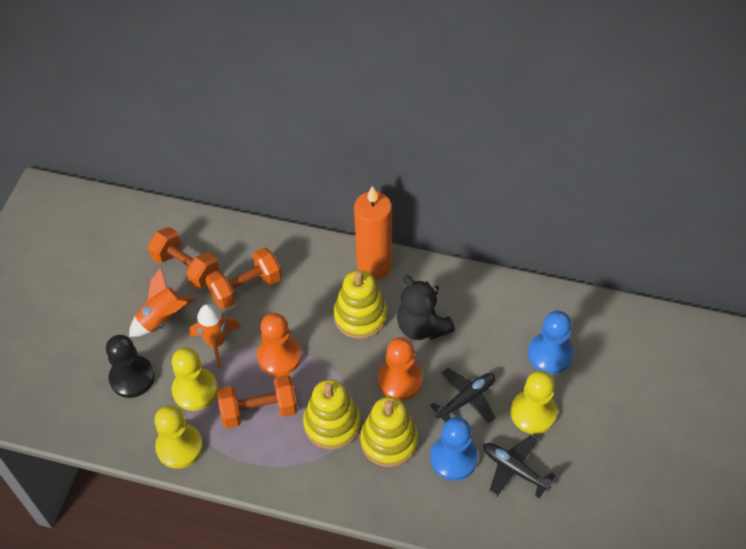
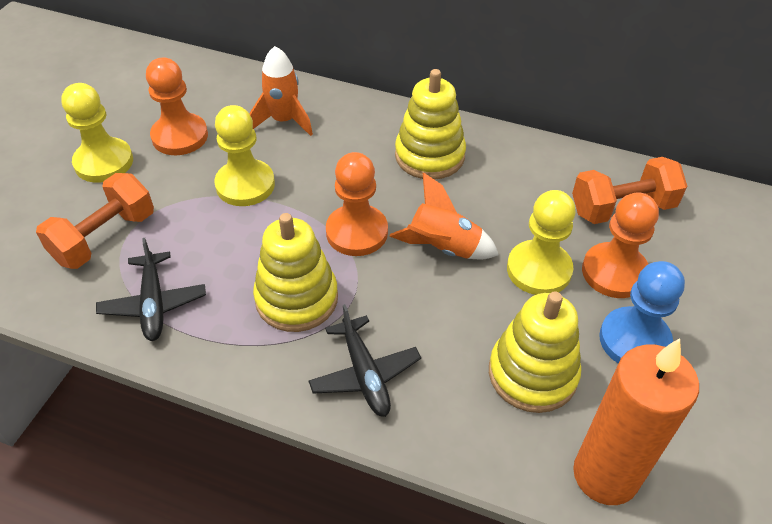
black pawn: 1 -> 0
black teddy bear: 1 -> 0
blue pawn: 2 -> 1
orange dumbbell: 3 -> 2
orange pawn: 2 -> 3

